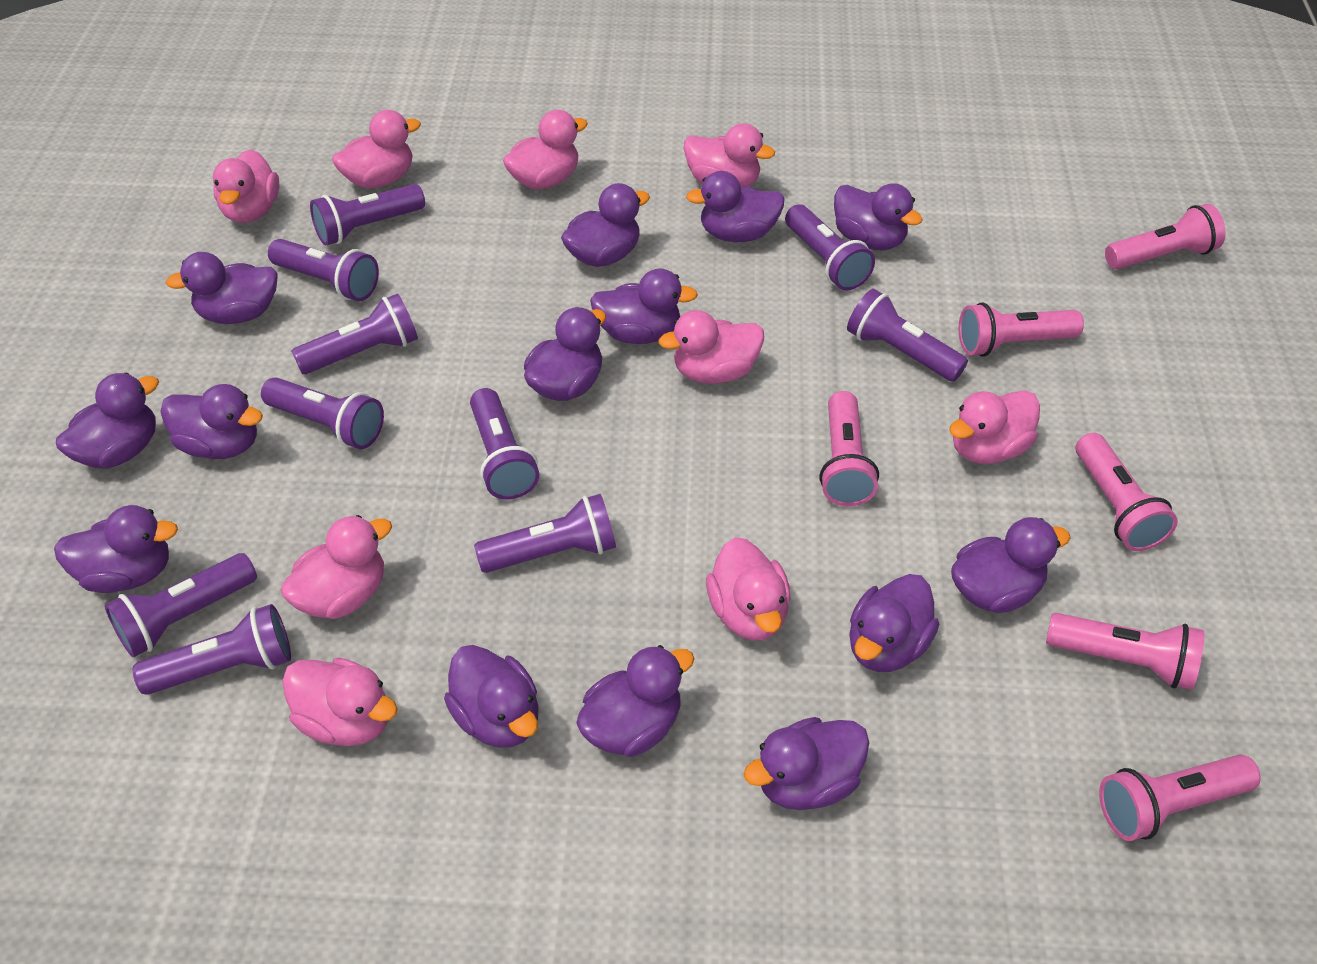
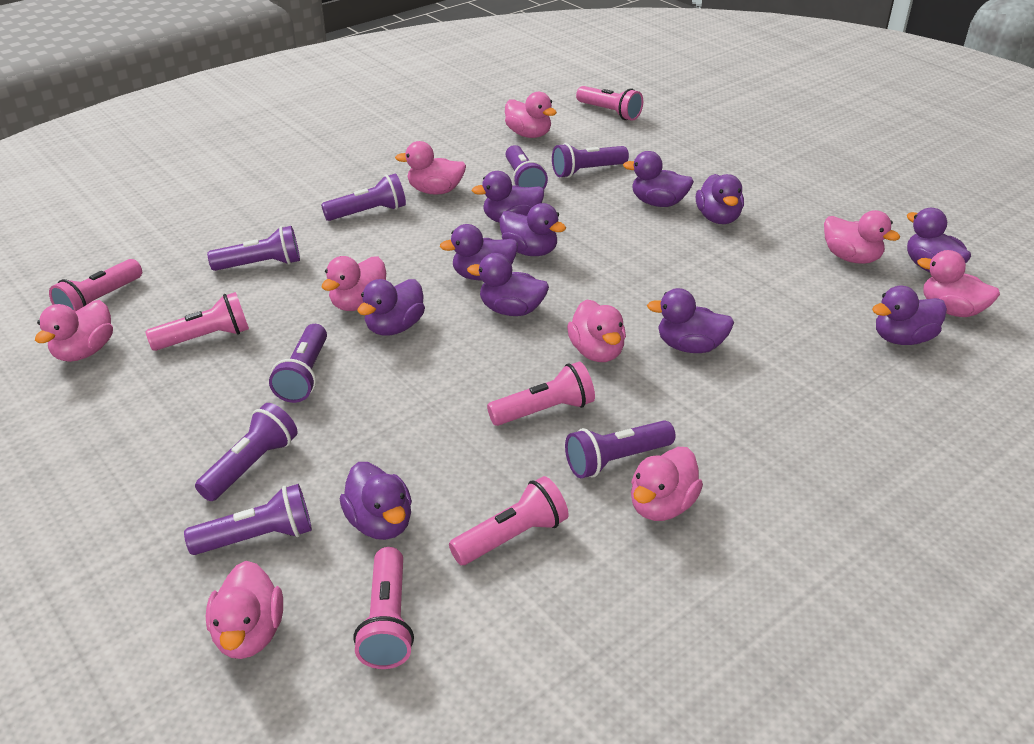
purple duck: 14 -> 11
purple flashlight: 10 -> 8

